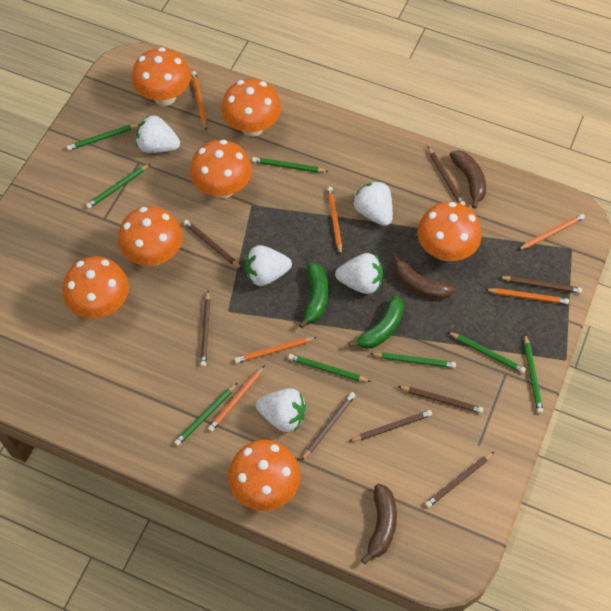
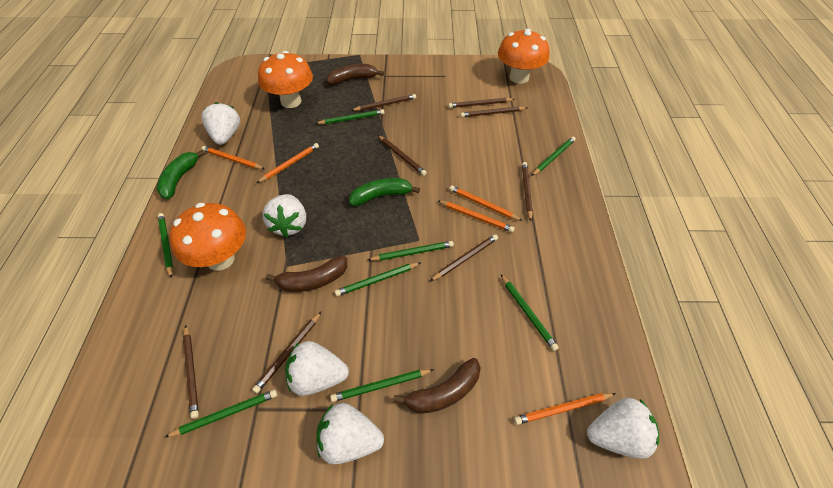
orange mushroom: 7 -> 3
orange pencil: 6 -> 5

